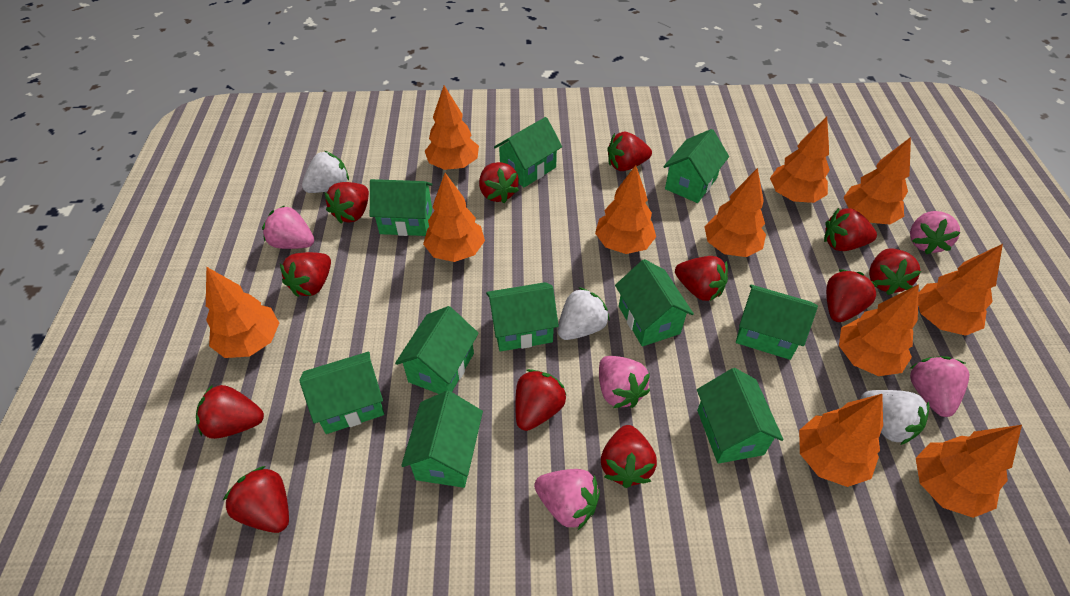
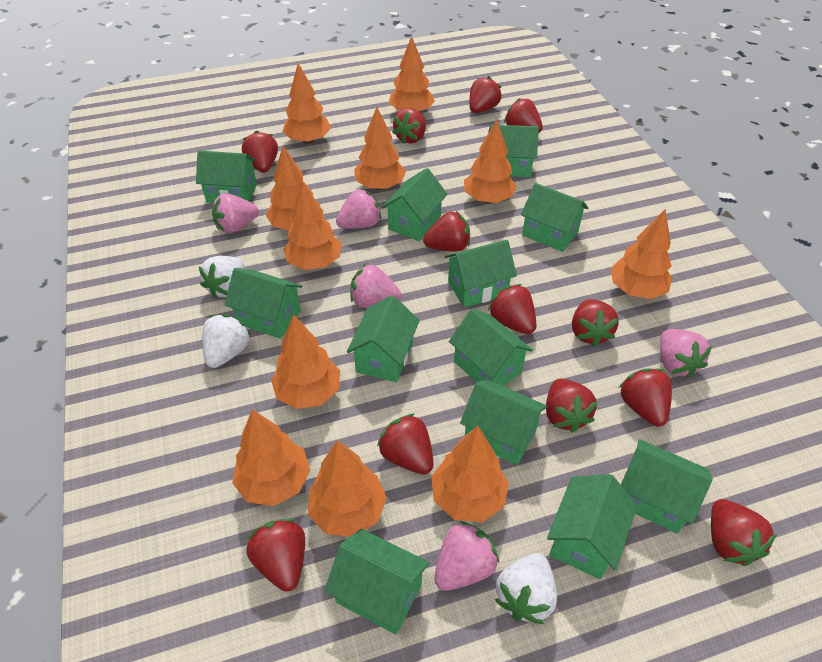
green house: 10 -> 12

